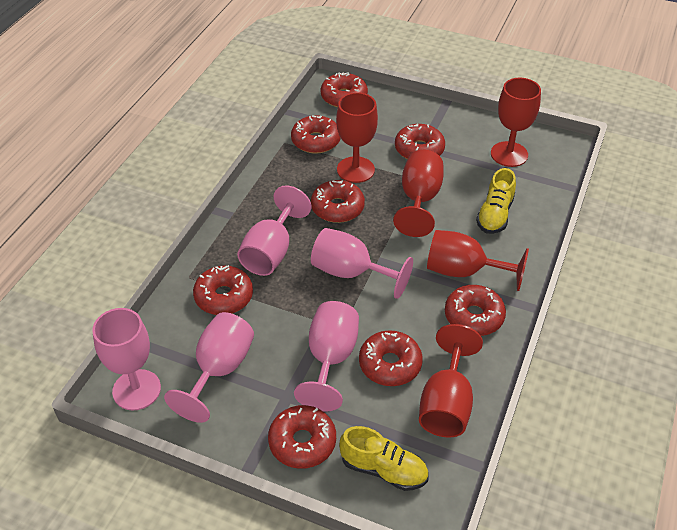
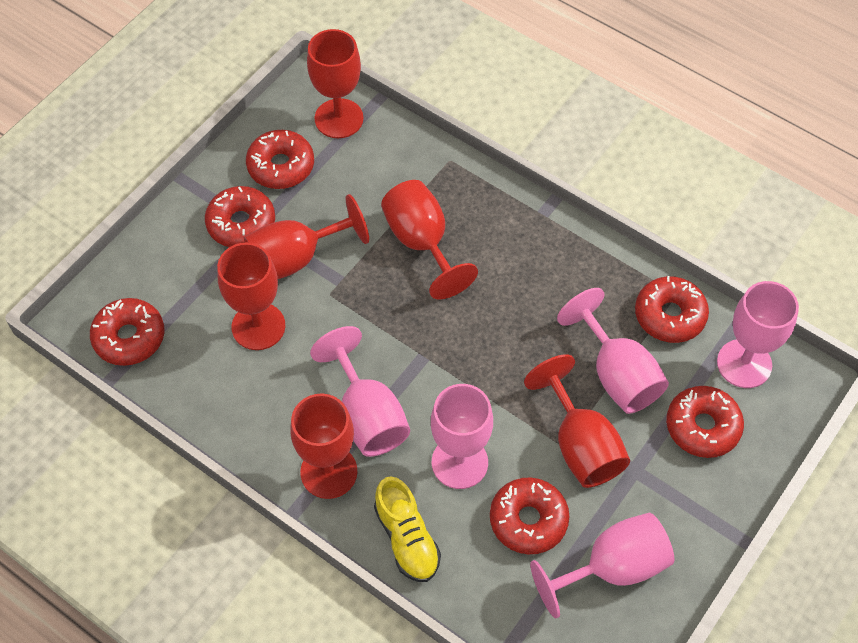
red donut: 8 -> 6
red goblet: 5 -> 6
yellow shoe: 2 -> 1

